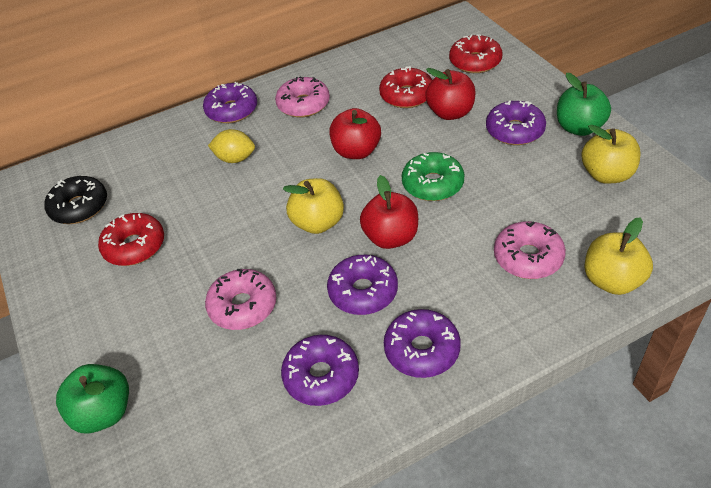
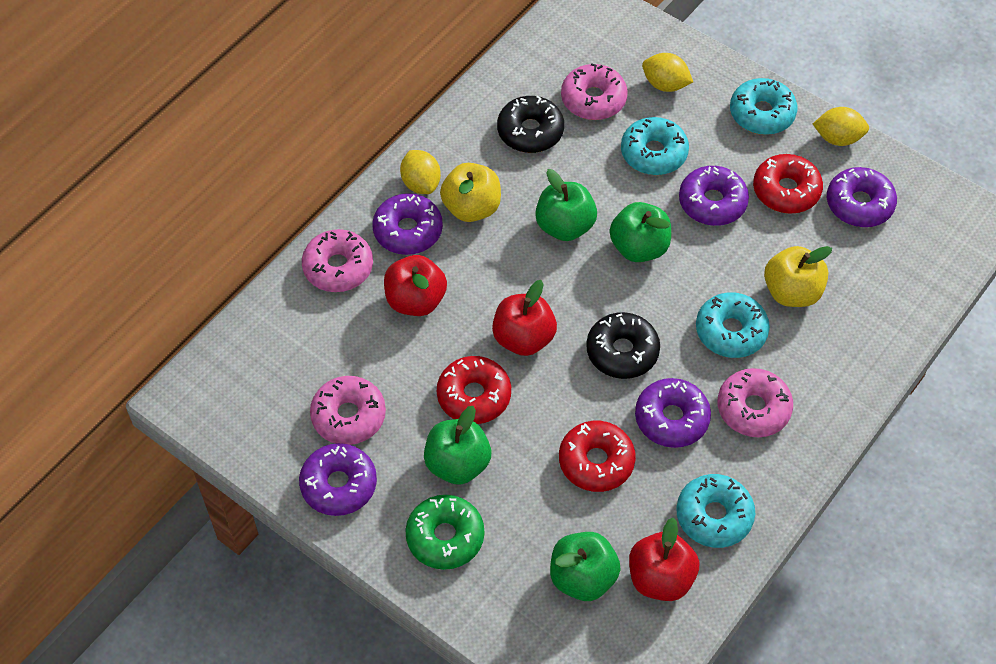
black donut: 1 -> 2
green apple: 2 -> 4
pink donut: 3 -> 4
turquoise donut: 0 -> 4
yellow apple: 3 -> 2
yellow lemon: 1 -> 3

